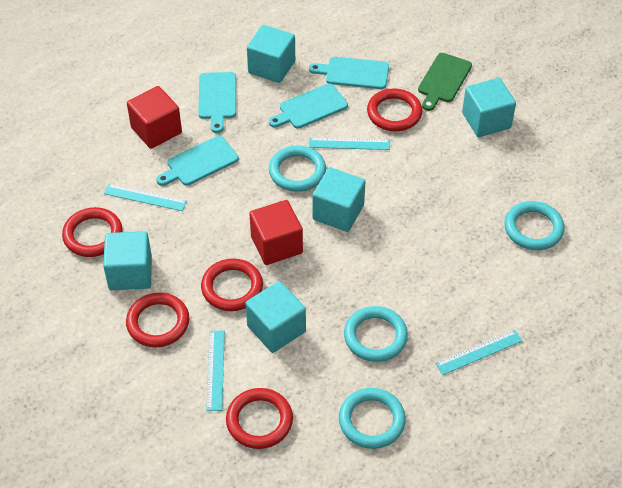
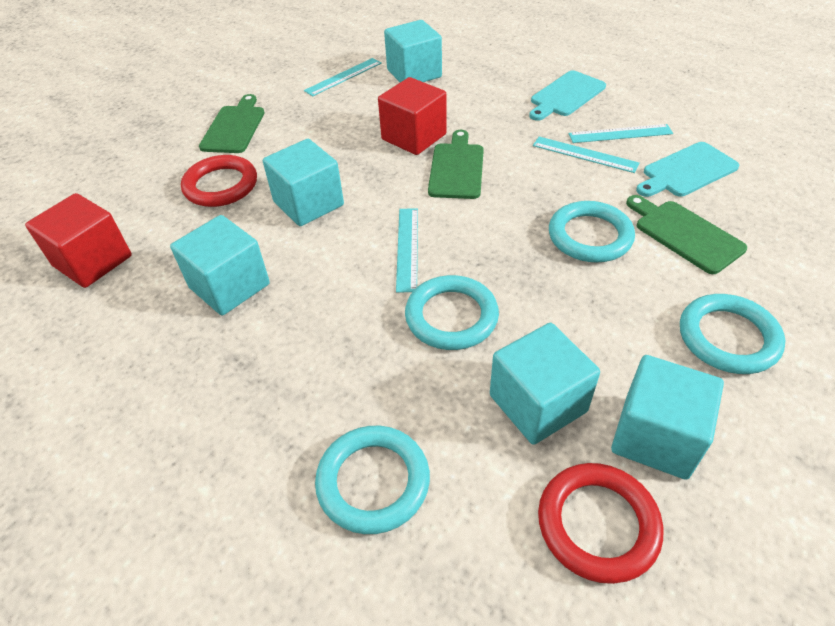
green cutting board: 1 -> 3
red ring: 5 -> 2
turquoise cutting board: 4 -> 2

